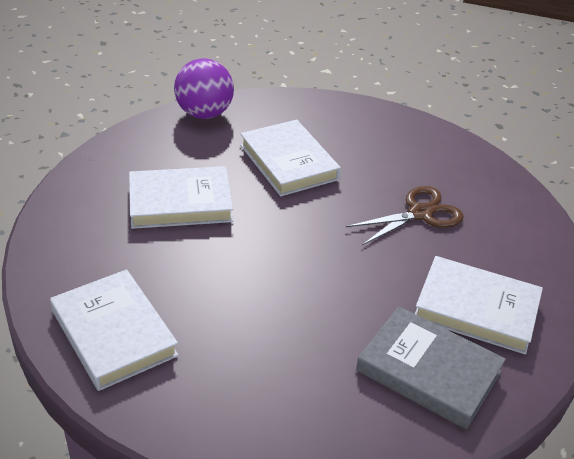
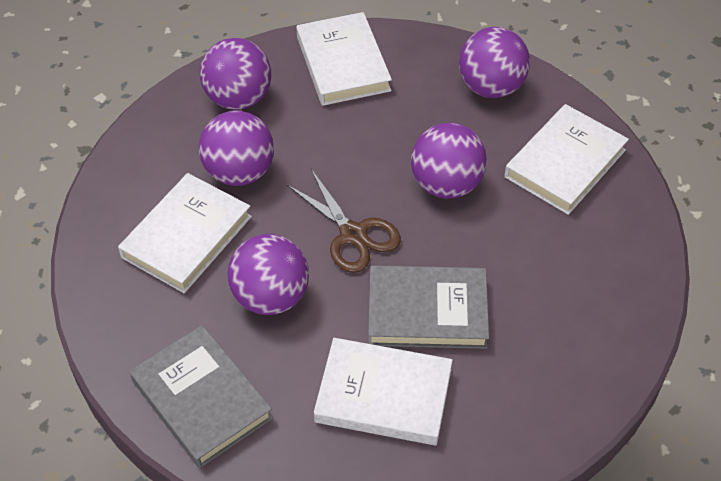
grey book: 1 -> 2
purple ball: 1 -> 5

